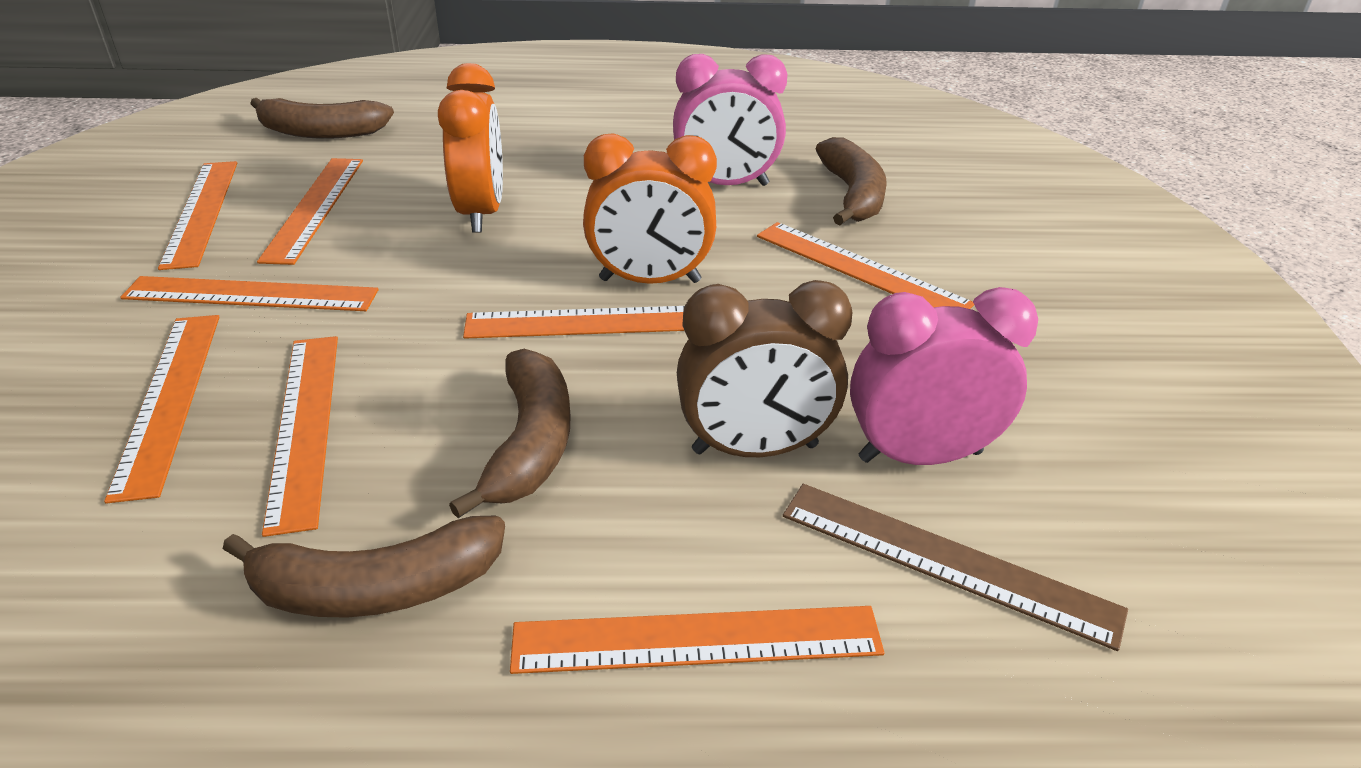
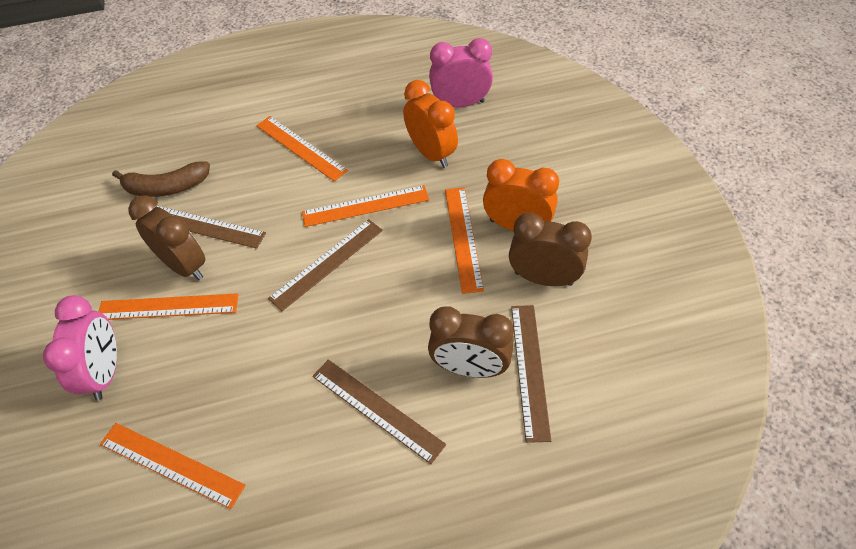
brown banana: 4 -> 1
brown clock: 1 -> 3
brown ruler: 1 -> 4
orange ruler: 8 -> 5

